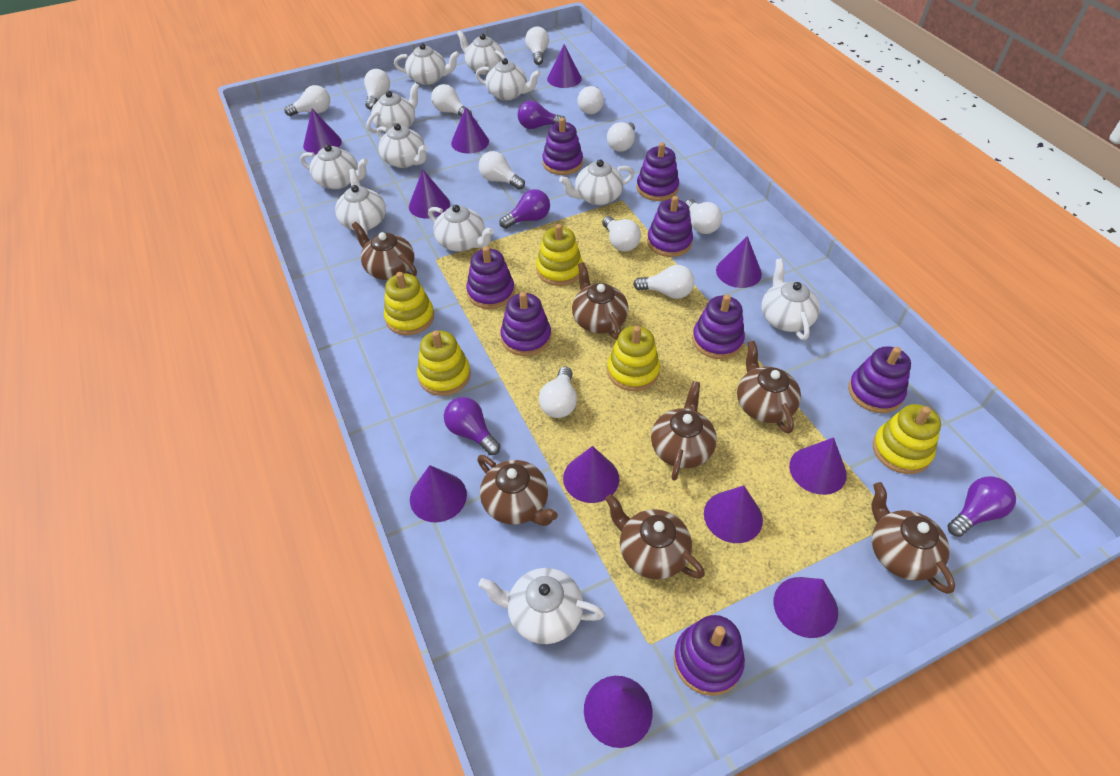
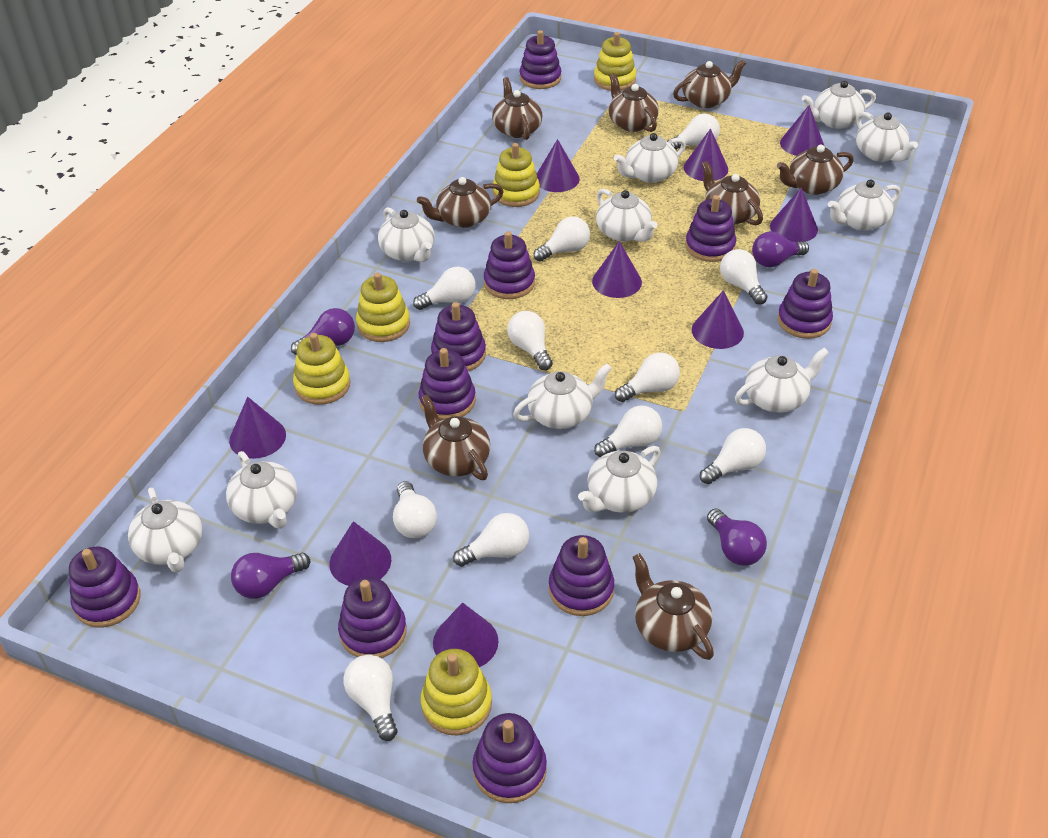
brown teapot: 7 -> 8
purple cone: 11 -> 9
purple stacking toy: 8 -> 10

